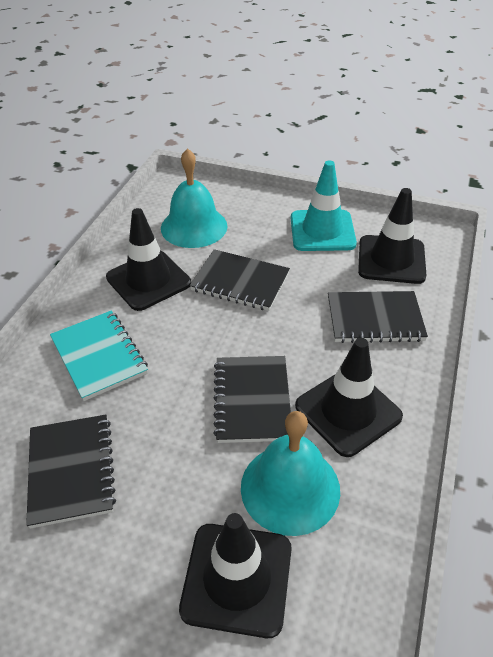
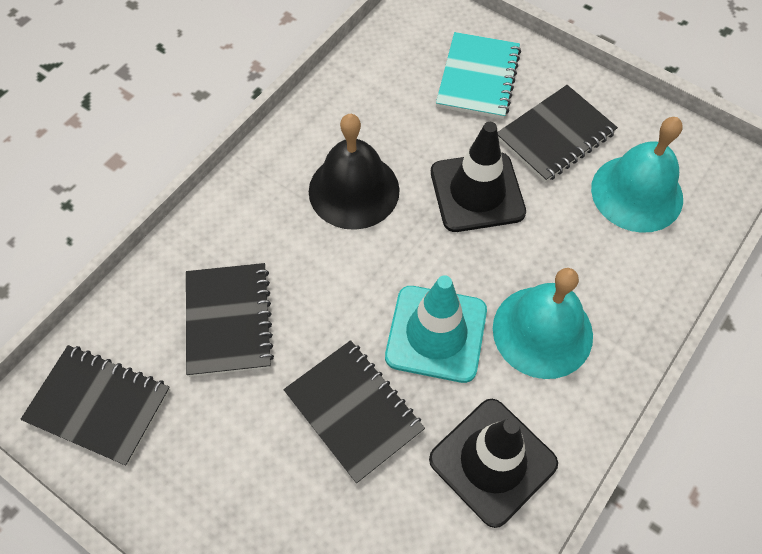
black bell: 0 -> 1
black traffic cone: 4 -> 2

